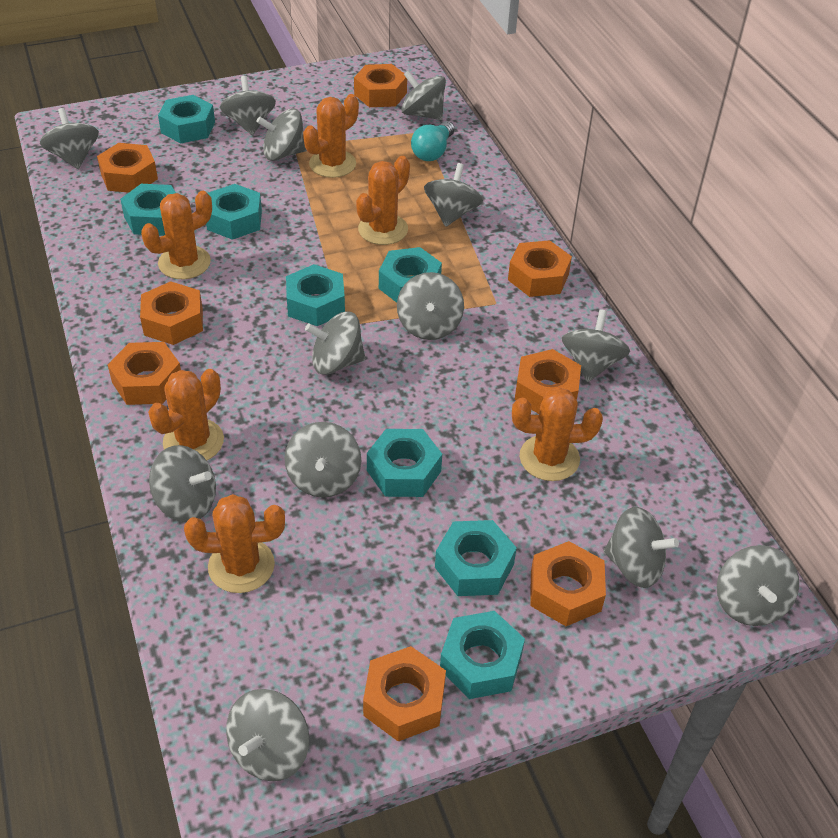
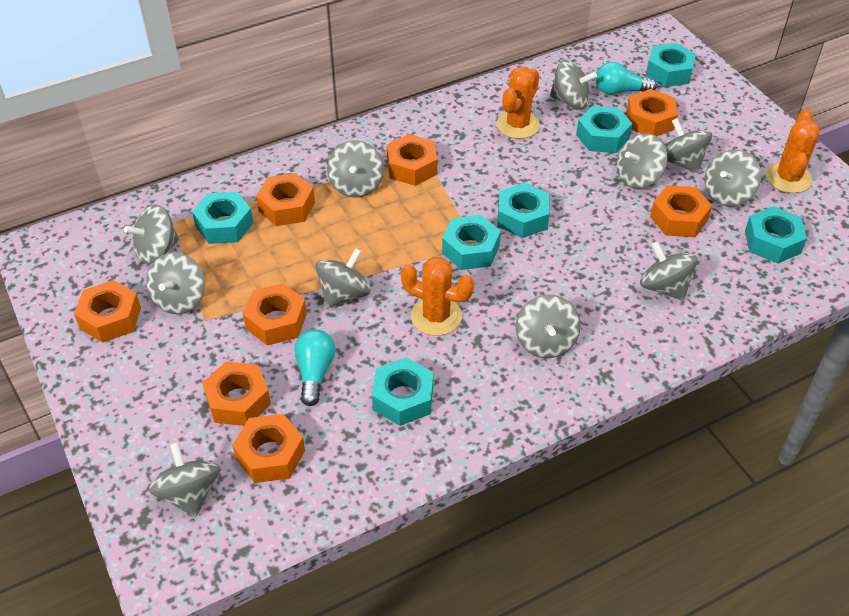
grey spinning top: 13 -> 11
orange cactus: 6 -> 3
turquoise light bulb: 1 -> 2
turquoise nut: 8 -> 7

